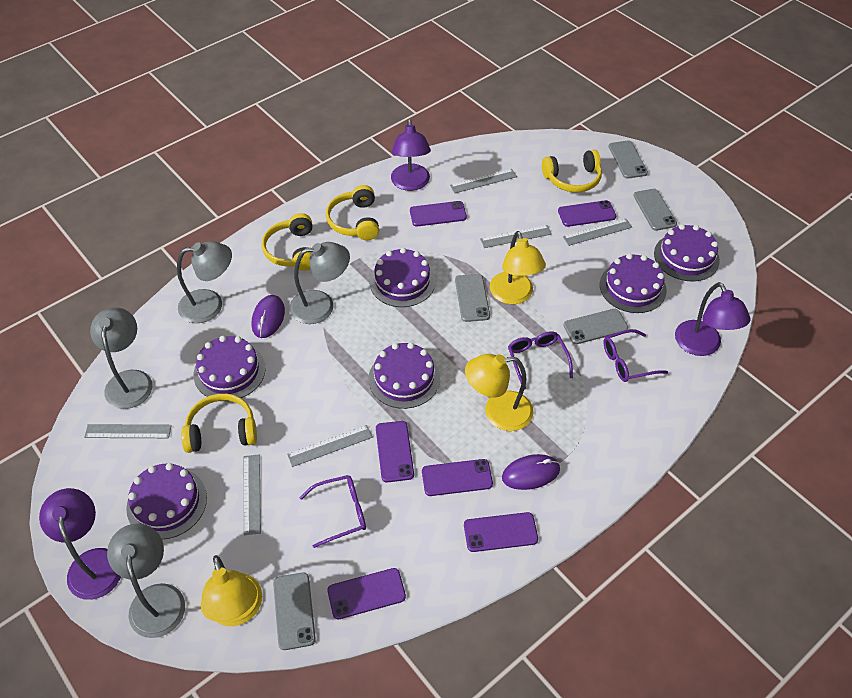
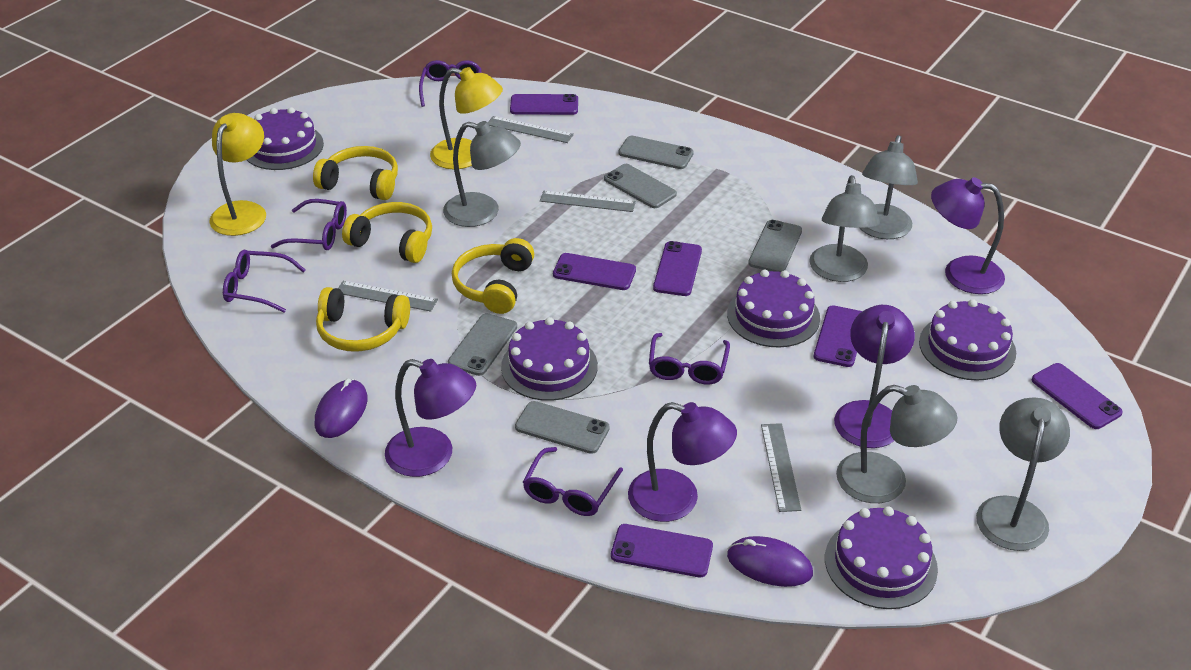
grey lamp: 4 -> 5
grey ruler: 6 -> 4
purple cake: 6 -> 5
purple glasses: 3 -> 5
purple lamp: 3 -> 4
yellow lamp: 3 -> 2

